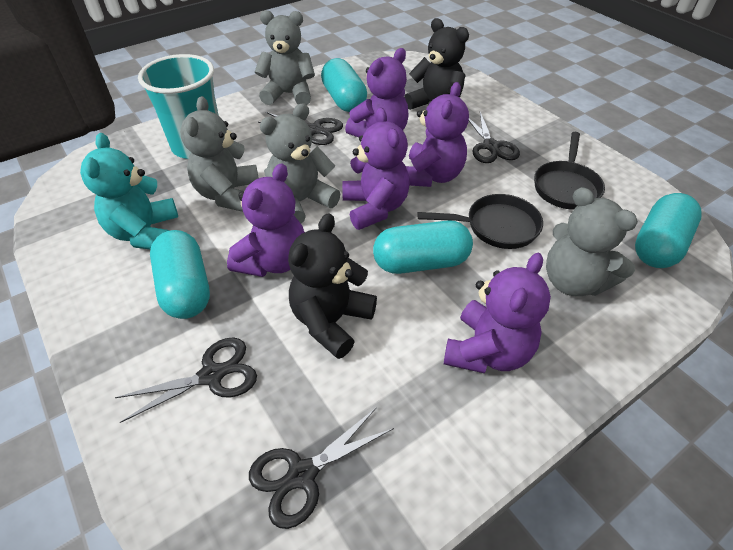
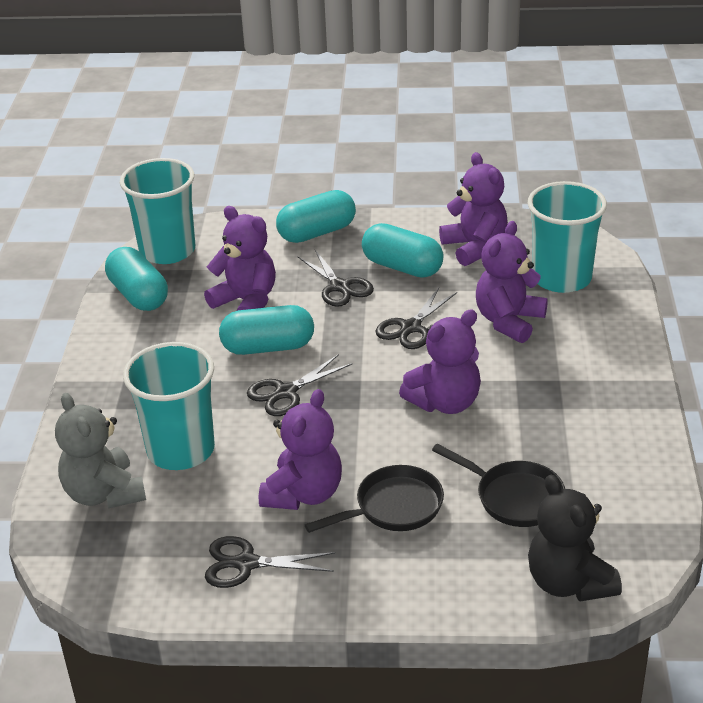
black teddy bear: 2 -> 1
grey teddy bear: 4 -> 1
turquoise cup: 1 -> 3
turquoise teddy bear: 1 -> 0

